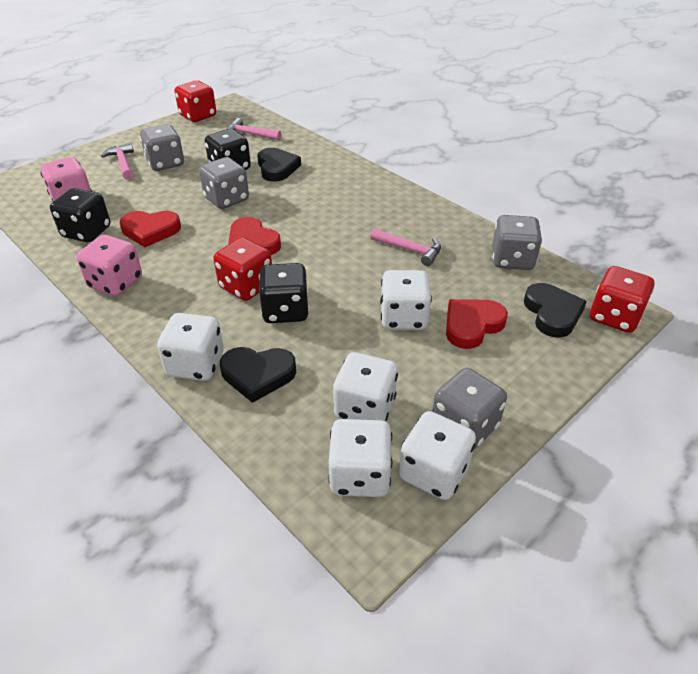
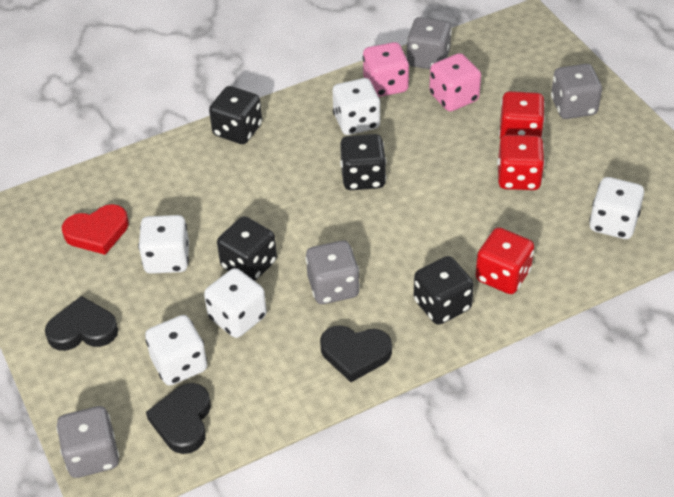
black dice: 3 -> 4
pink hammer: 3 -> 0
red heart: 3 -> 1

